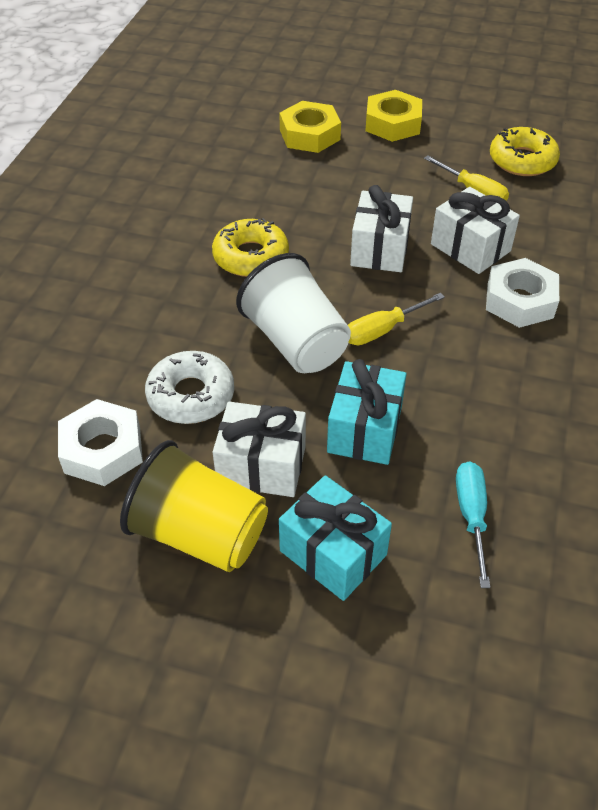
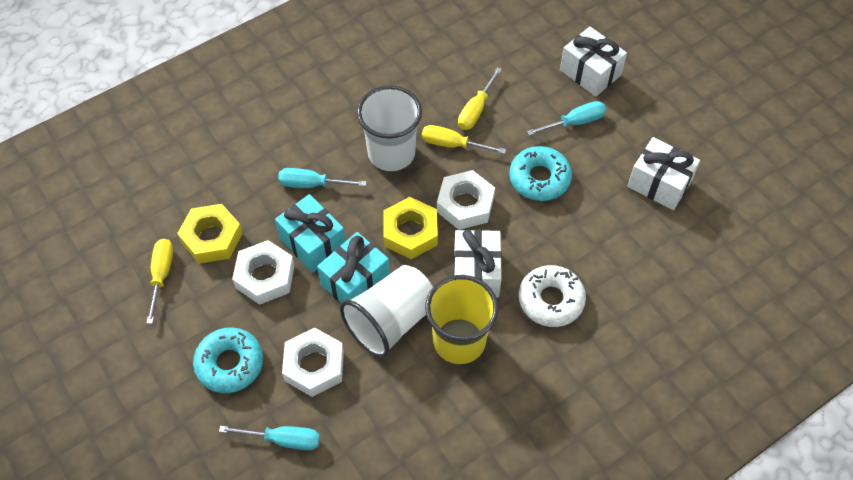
turquoise donut: 0 -> 2
turquoise screwdriver: 1 -> 3
white cup: 1 -> 2
white nut: 2 -> 3
yellow donut: 2 -> 0
yellow screwdriver: 2 -> 3

